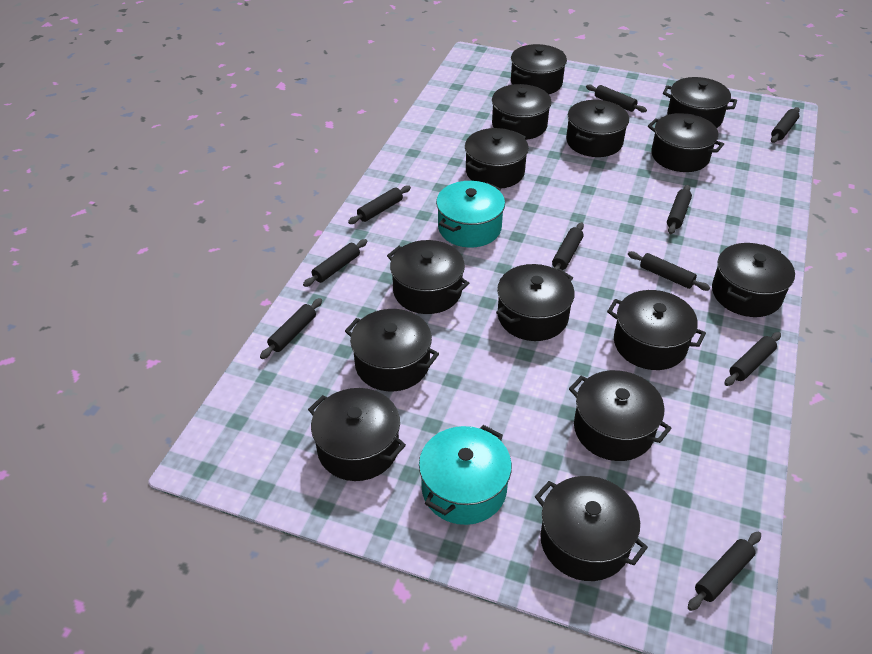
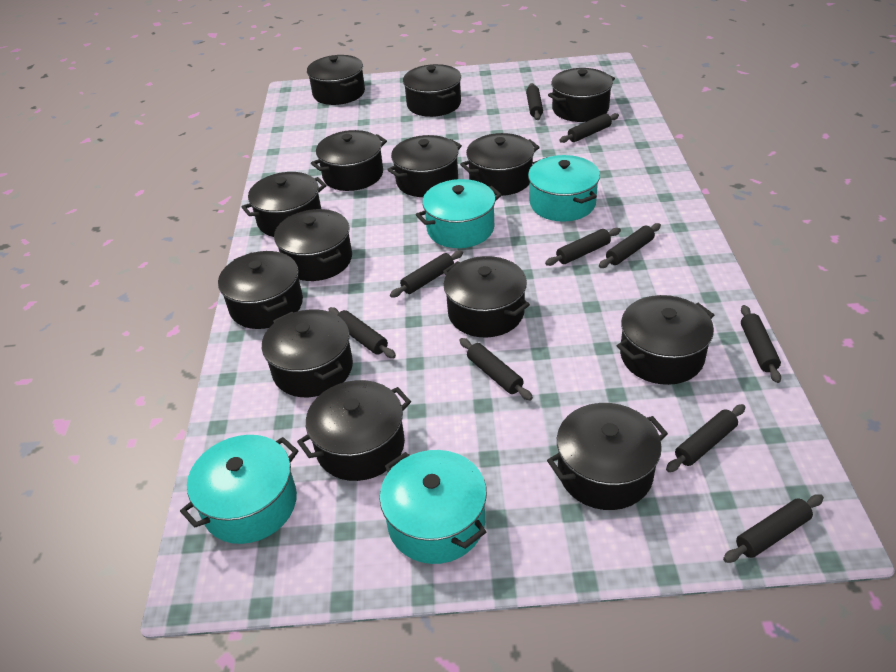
turquoise pot: 2 -> 4

